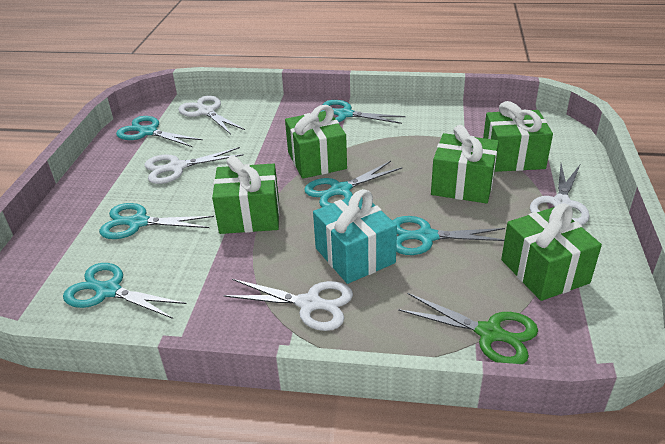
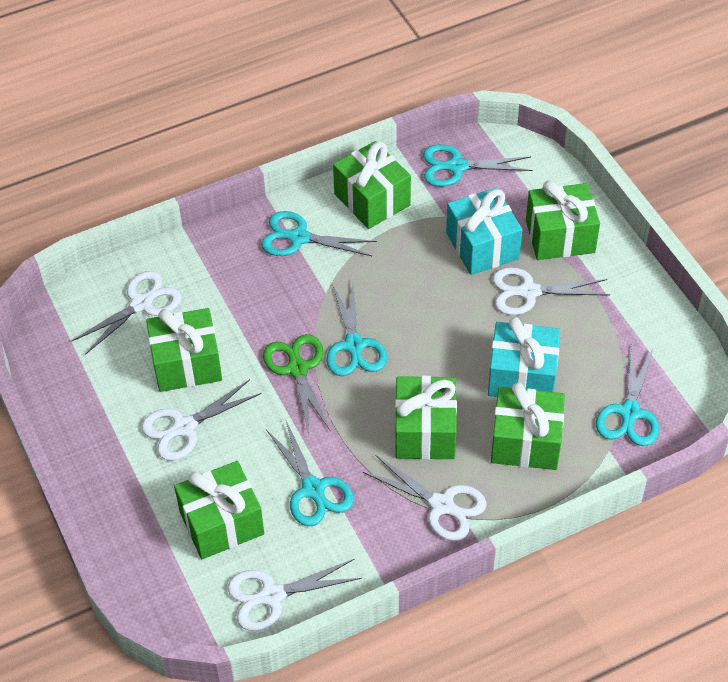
green gift: 5 -> 6
turquoise gift: 1 -> 2
turquoise scissors: 6 -> 5
white scissors: 4 -> 5

